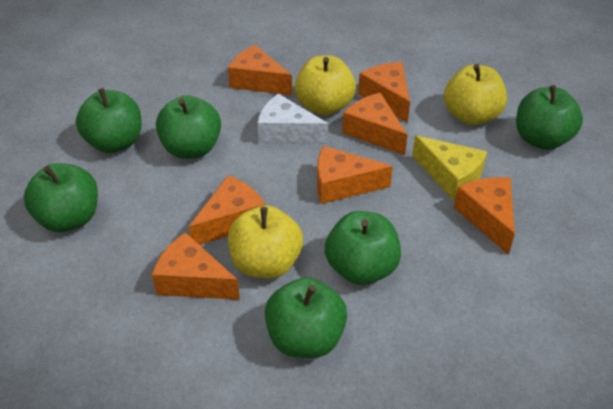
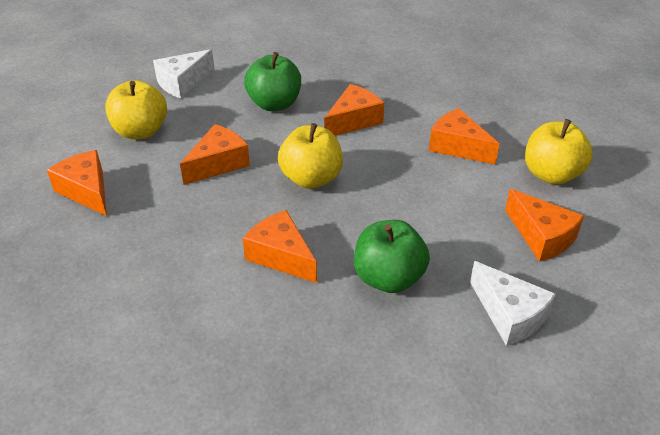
green apple: 6 -> 2
orange cheese: 7 -> 6
white cheese: 1 -> 2
yellow cheese: 1 -> 0

